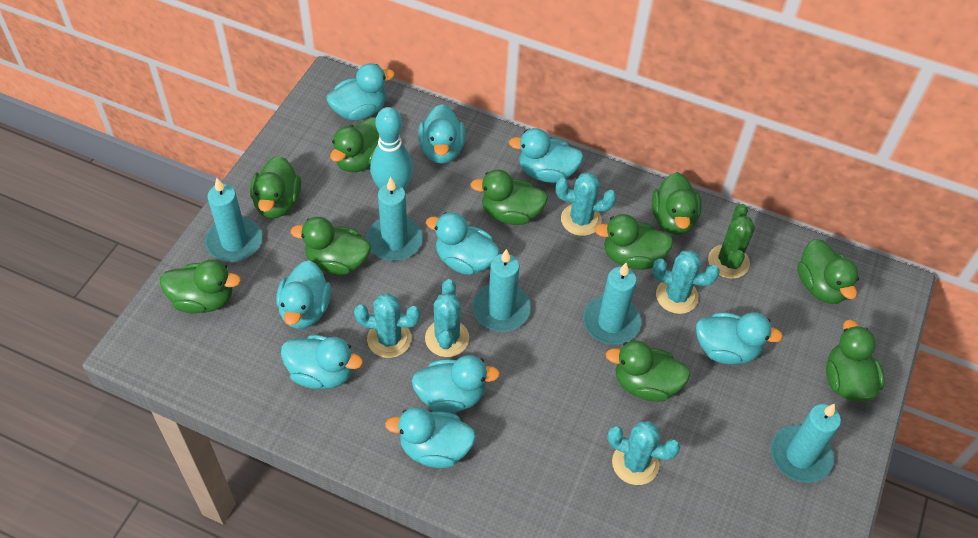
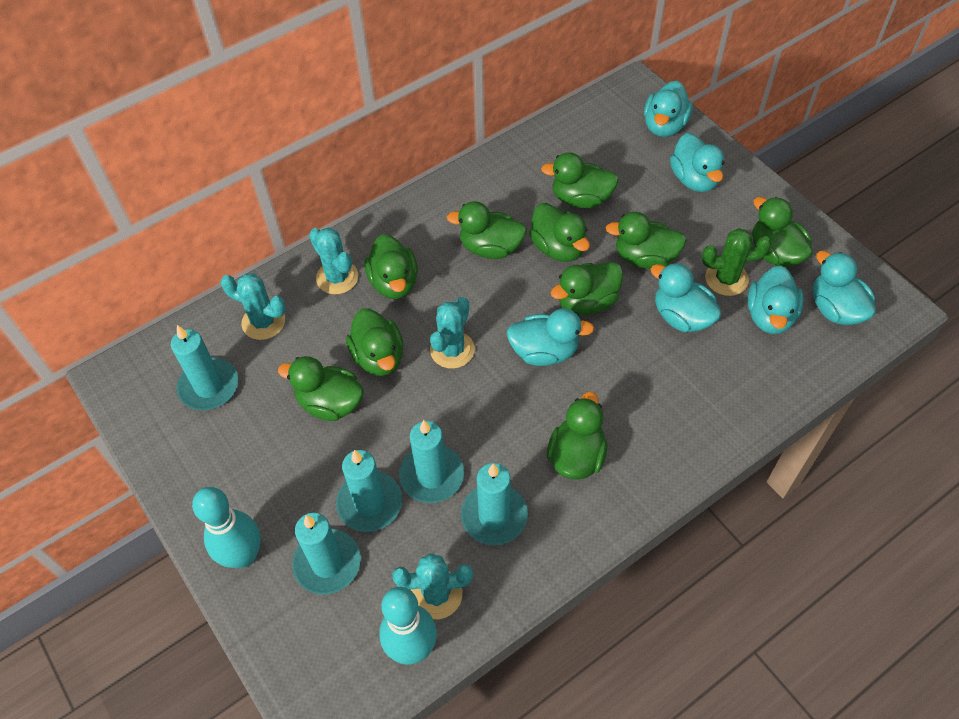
turquoise bowling pin: 1 -> 2
turquoise cactus: 5 -> 4
turquoise duck: 9 -> 6

